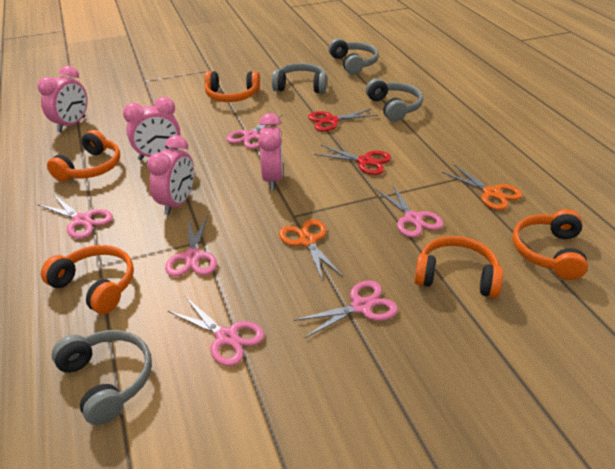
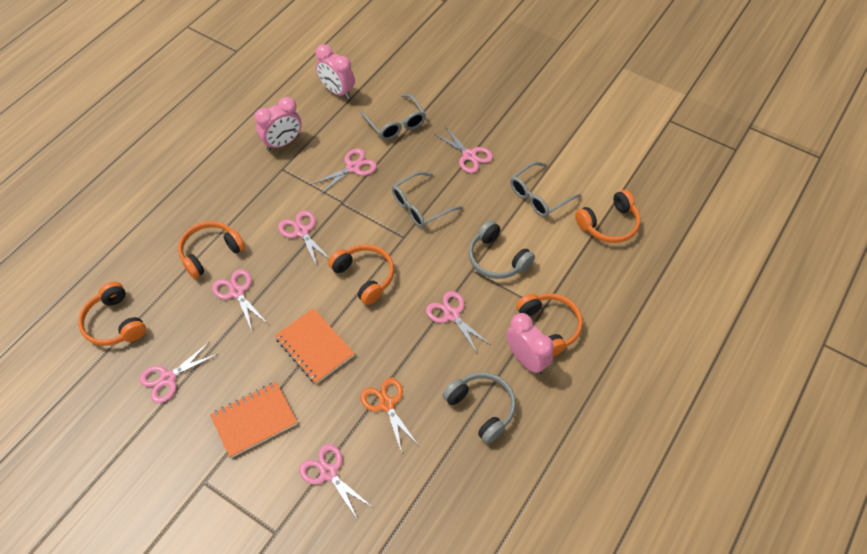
grey glasses: 0 -> 3
grey headphones: 4 -> 2
orange notebook: 0 -> 2
orange scissors: 2 -> 1
pink clock: 4 -> 3
pink scissors: 6 -> 7
red scissors: 2 -> 0

